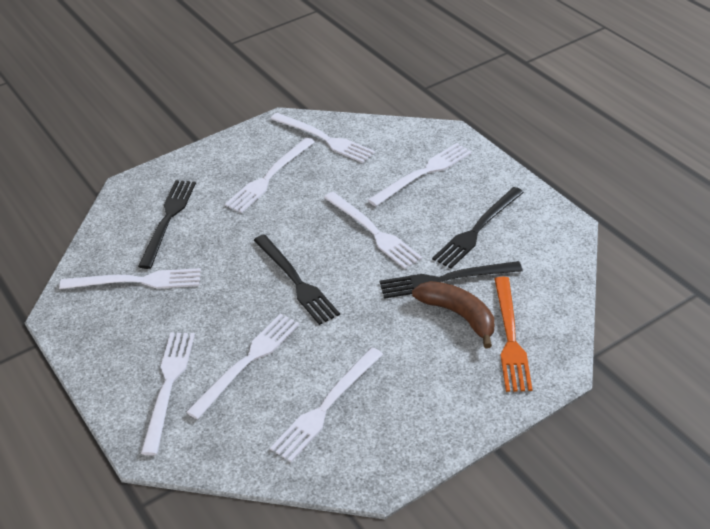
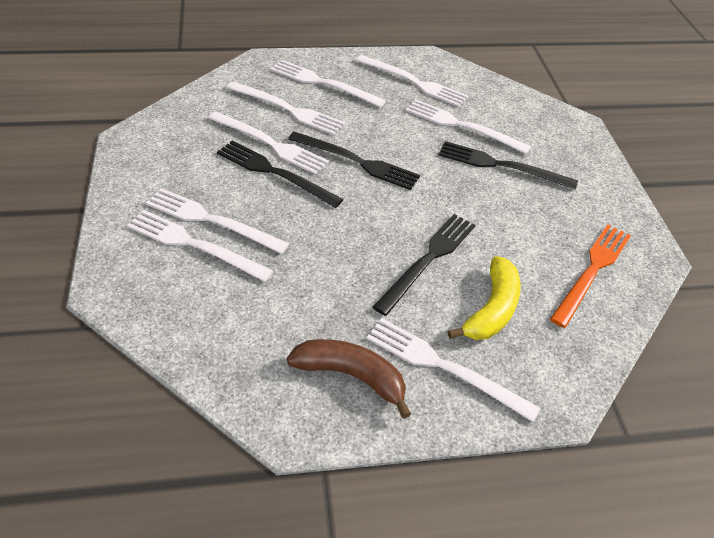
yellow banana: 0 -> 1

